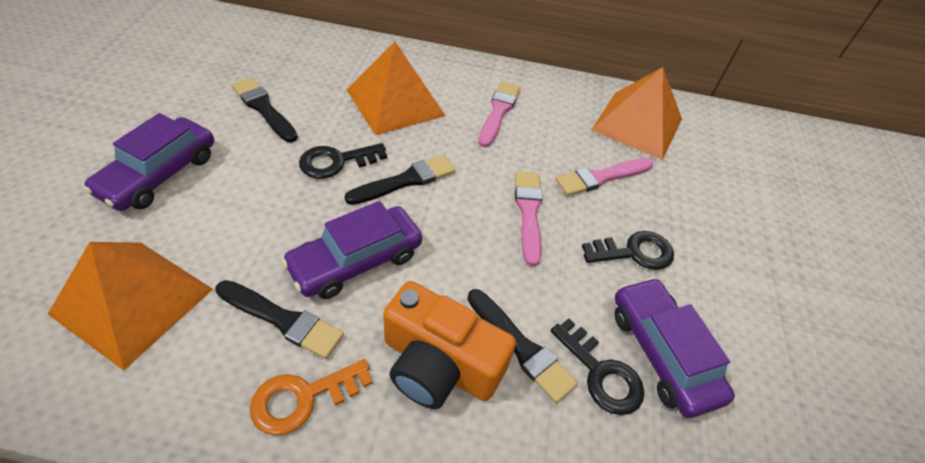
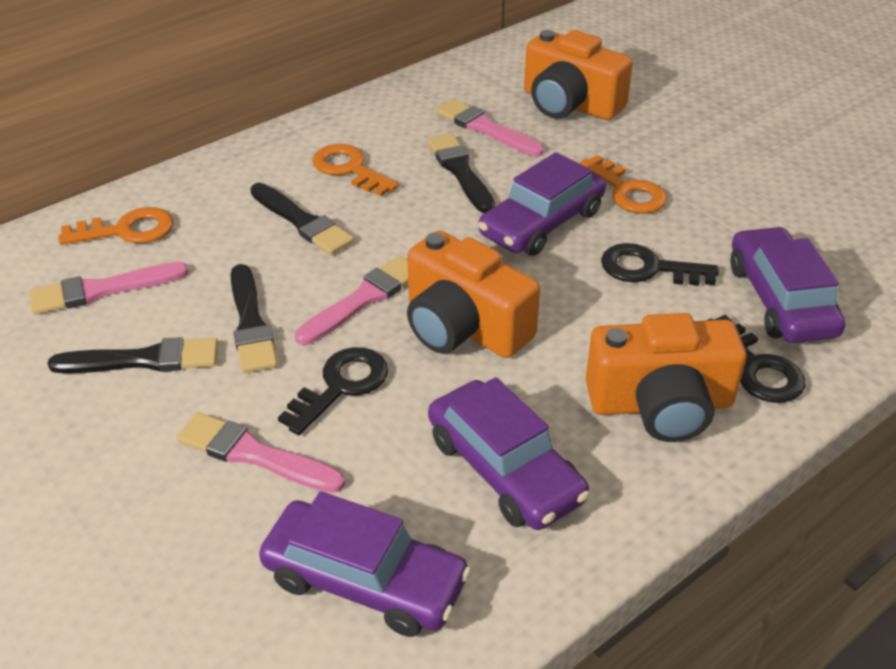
orange camera: 1 -> 3
orange key: 1 -> 3
orange pyramid: 3 -> 0
pink brush: 3 -> 4
purple car: 3 -> 4

